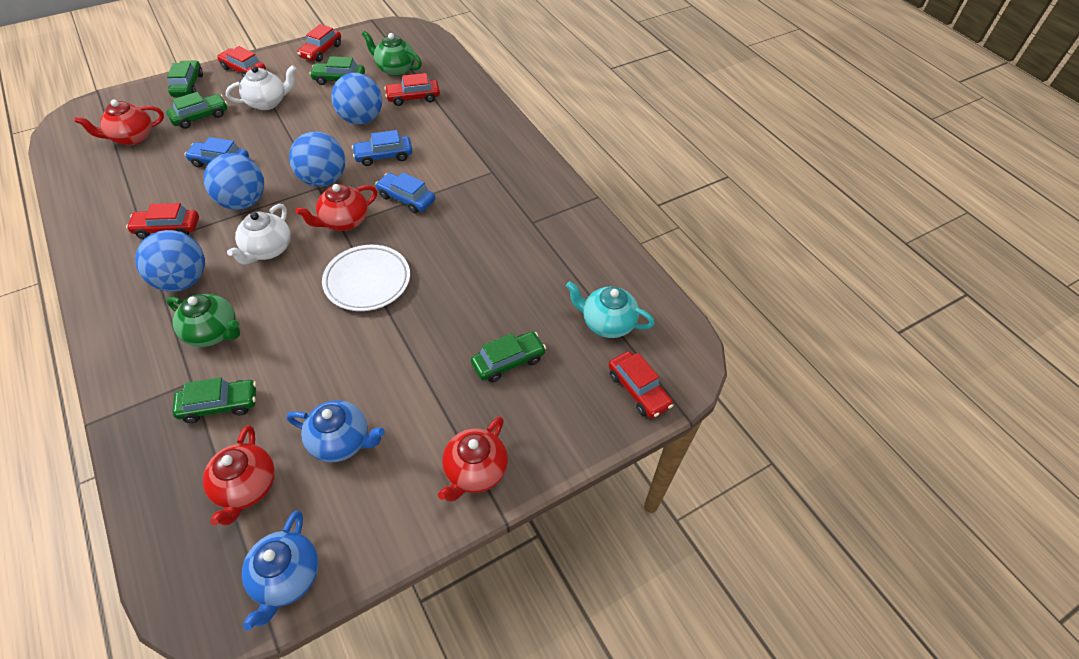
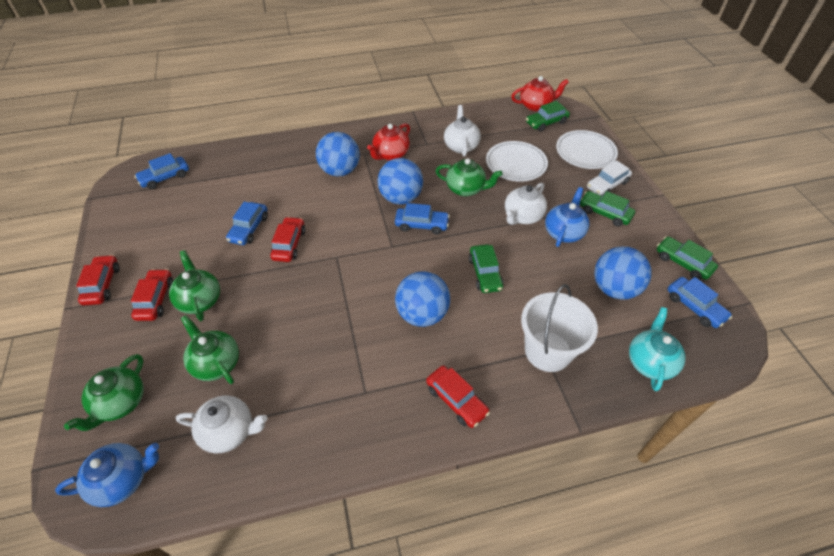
blue car: 3 -> 4
green car: 5 -> 4
green teapot: 2 -> 4
red car: 5 -> 4
red teapot: 4 -> 2
white bucket: 0 -> 1
white car: 0 -> 1
white plate: 1 -> 2
white teapot: 2 -> 3

